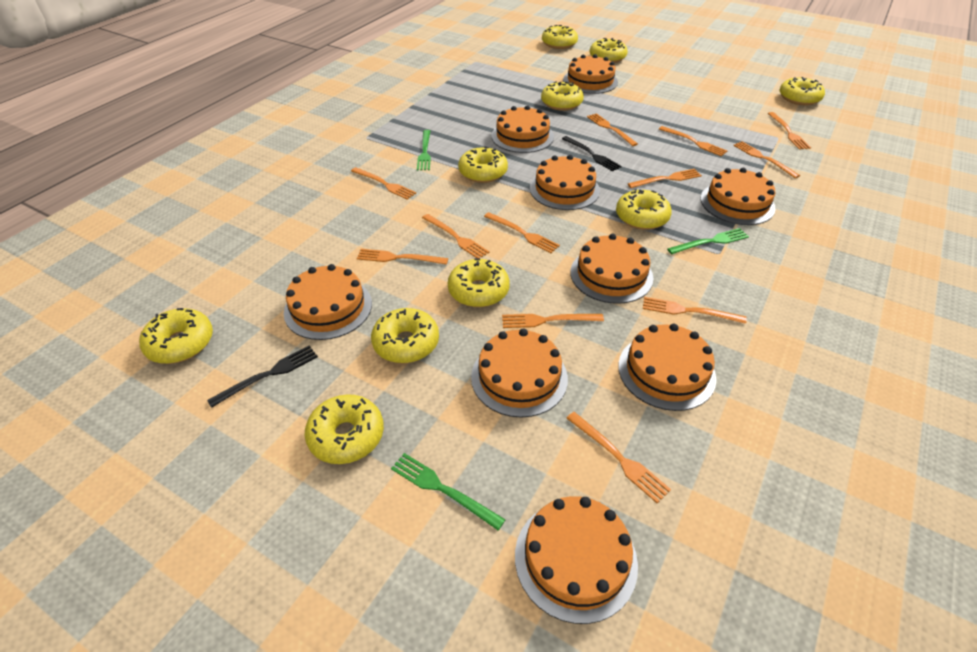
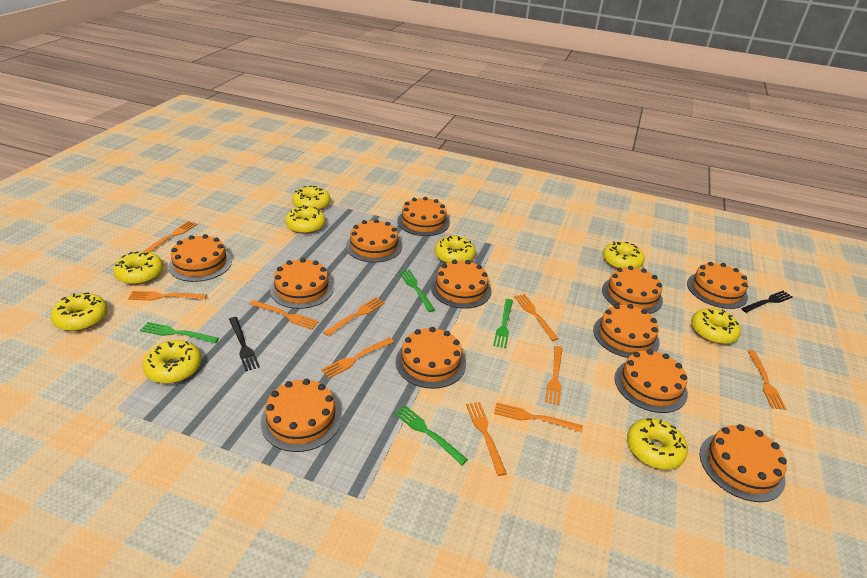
green fork: 3 -> 4
orange cake: 9 -> 12
orange fork: 12 -> 10
yellow donut: 10 -> 9

